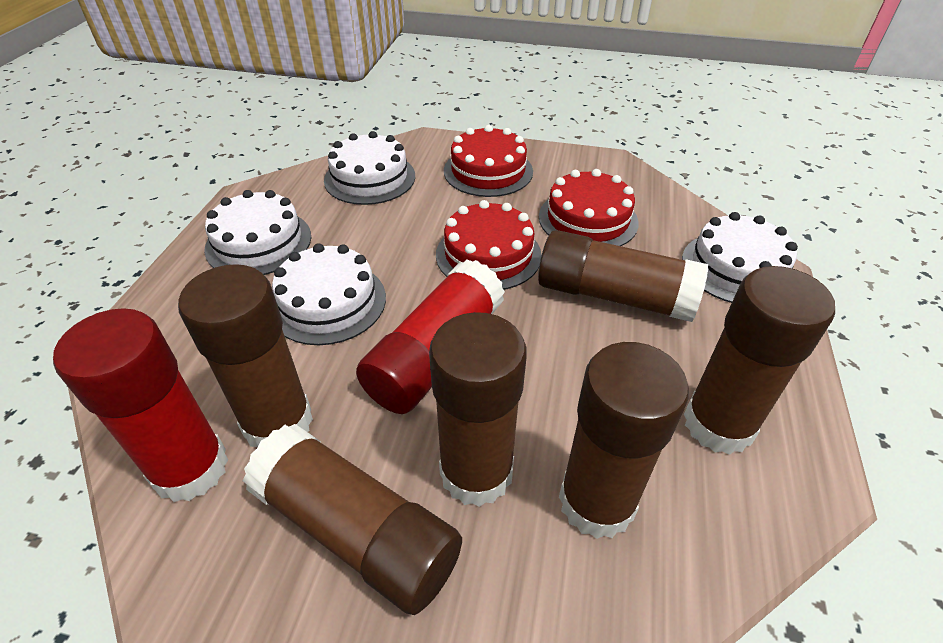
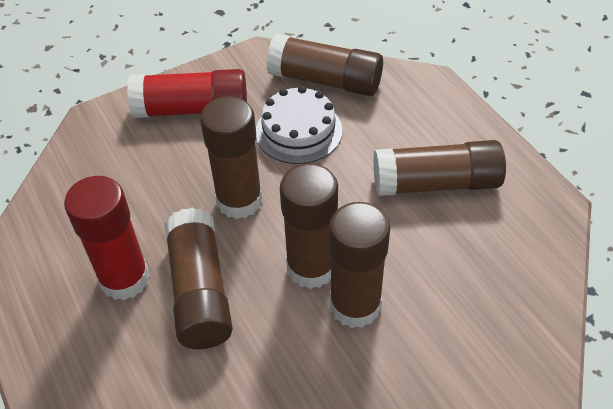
red cake: 3 -> 0
white cake: 4 -> 1

